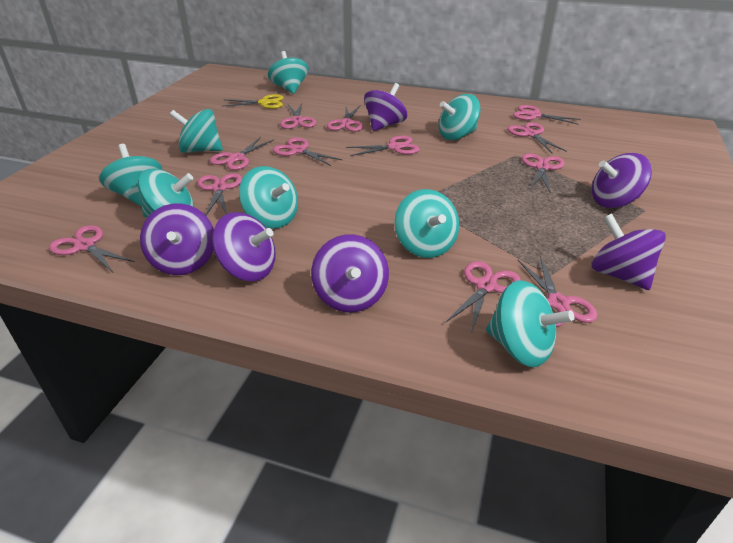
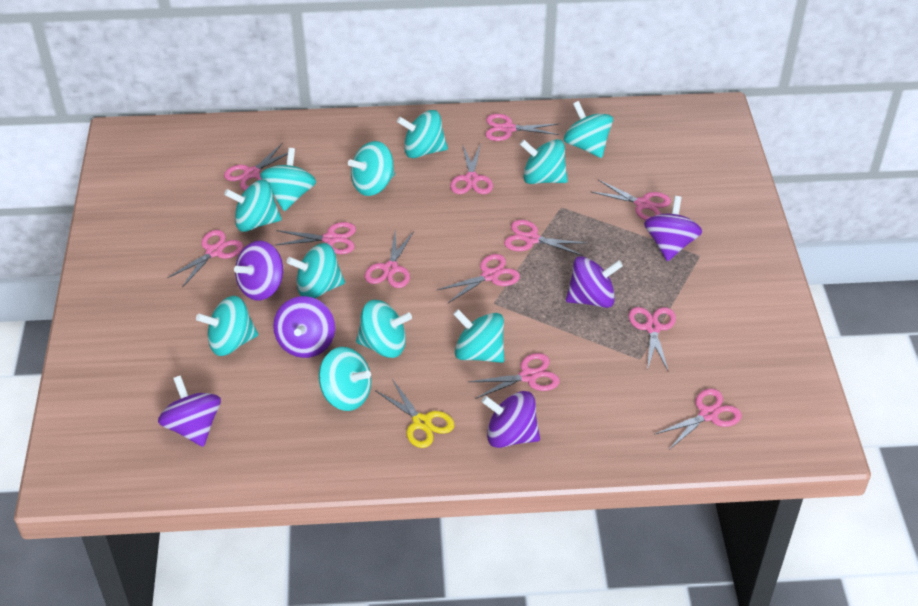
turquoise spinning top: 8 -> 11

